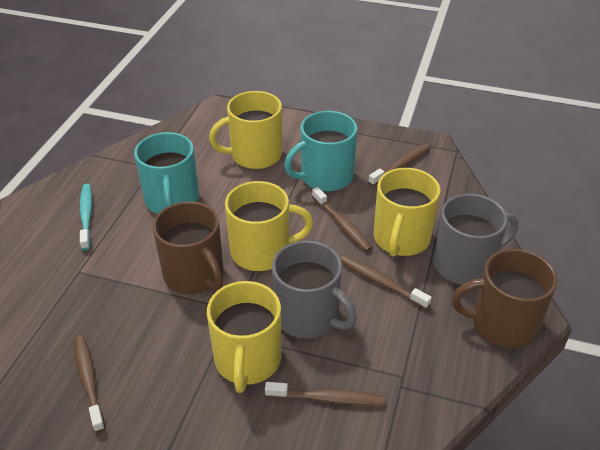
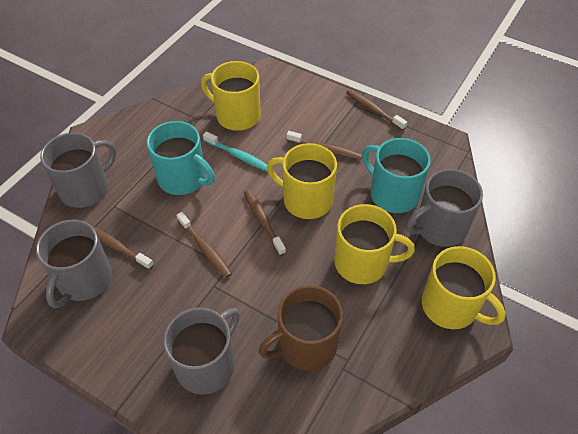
brown mug: 2 -> 1
grey mug: 2 -> 4

